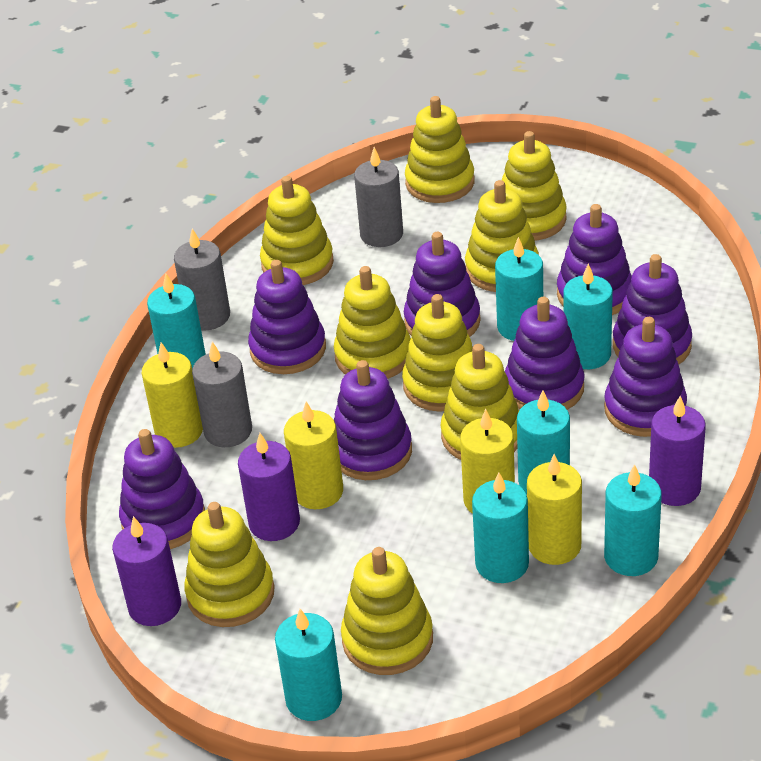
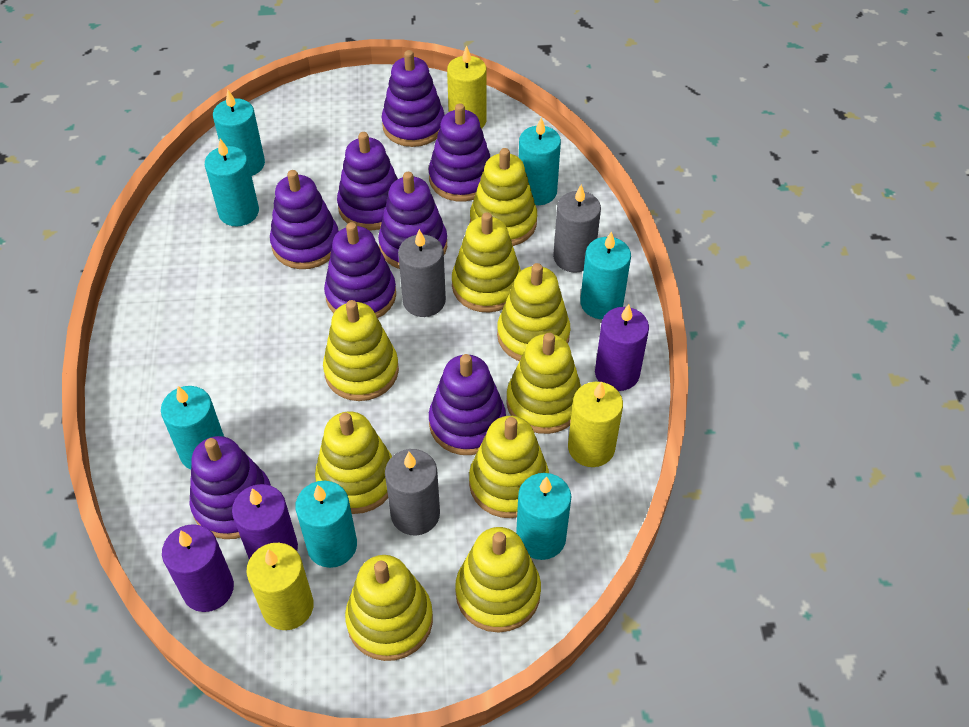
yellow candle: 4 -> 3

